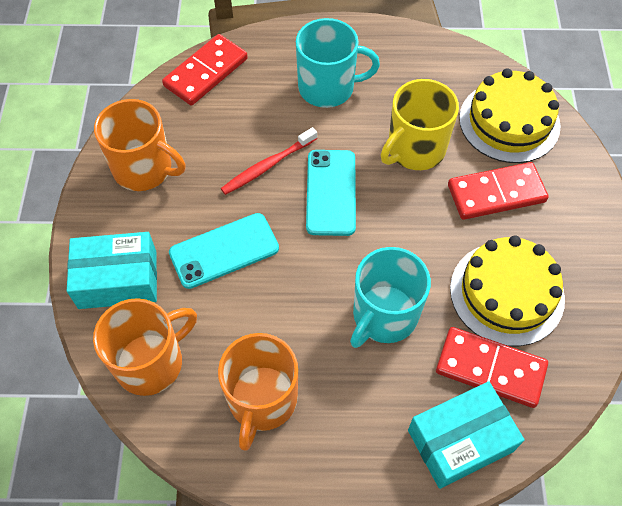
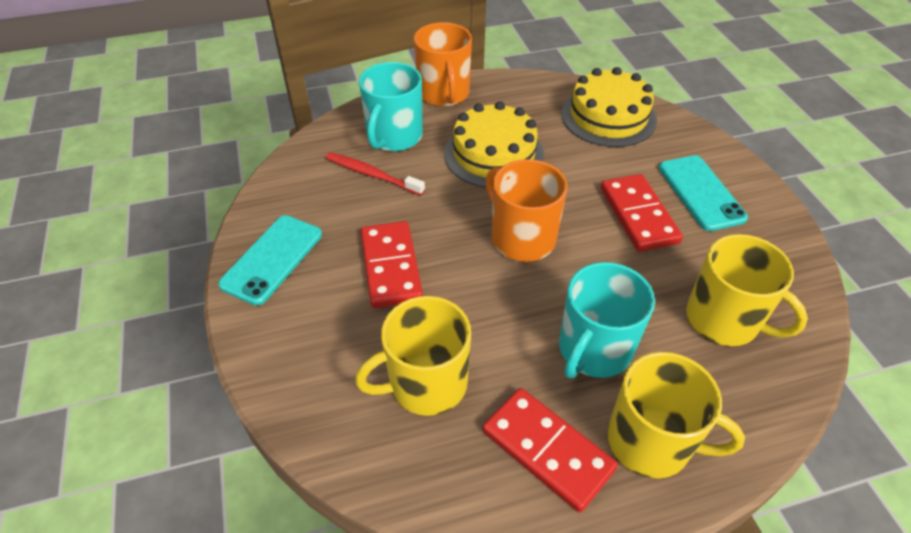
orange mug: 3 -> 2
turquoise box: 2 -> 0
yellow mug: 1 -> 3

